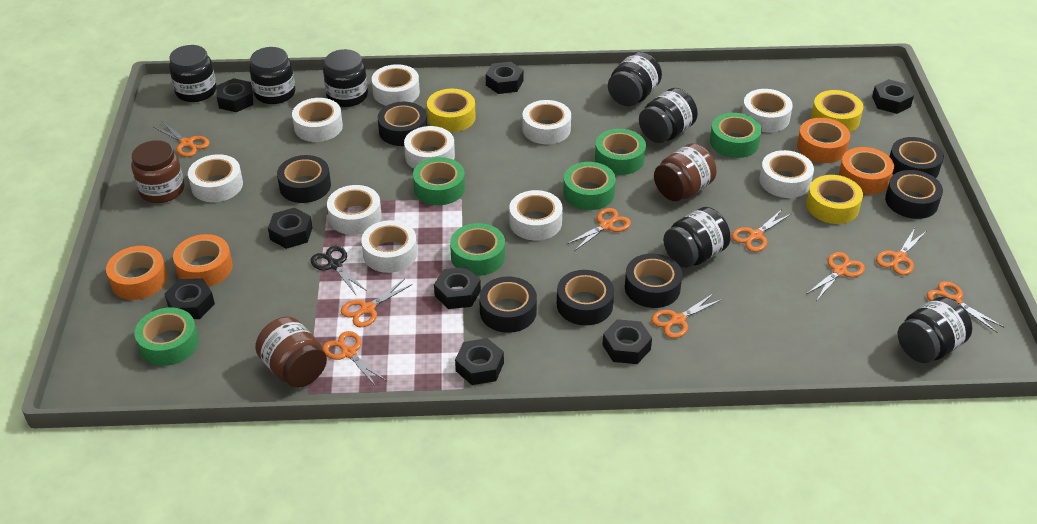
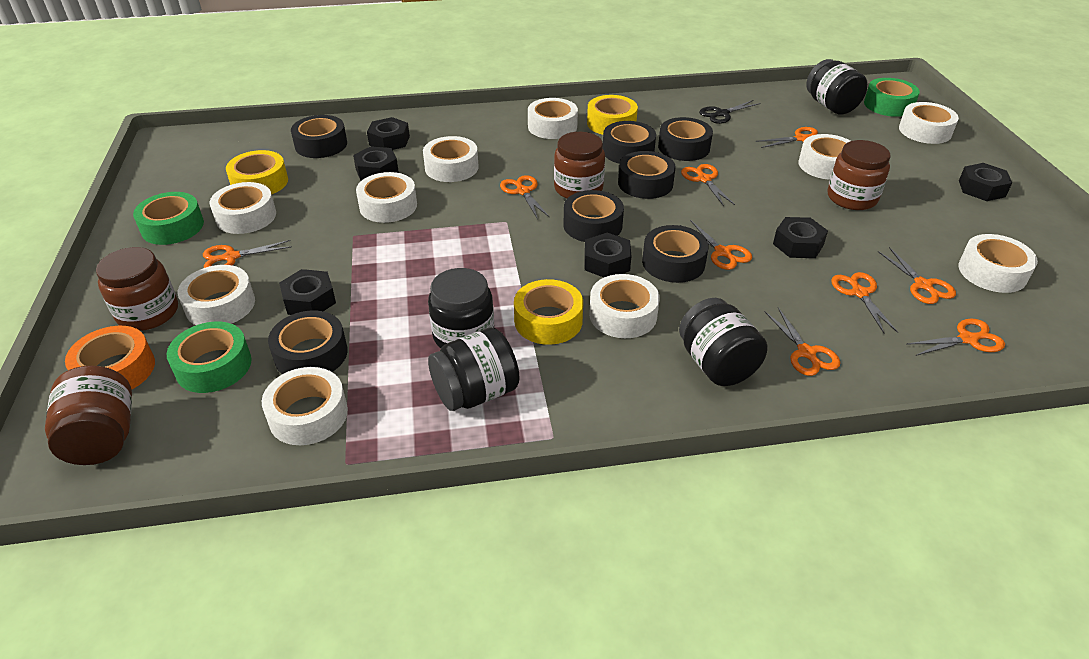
black jar: 7 -> 4
black nut: 8 -> 6
brown jar: 3 -> 4
green tape: 6 -> 3
orange tape: 4 -> 1

